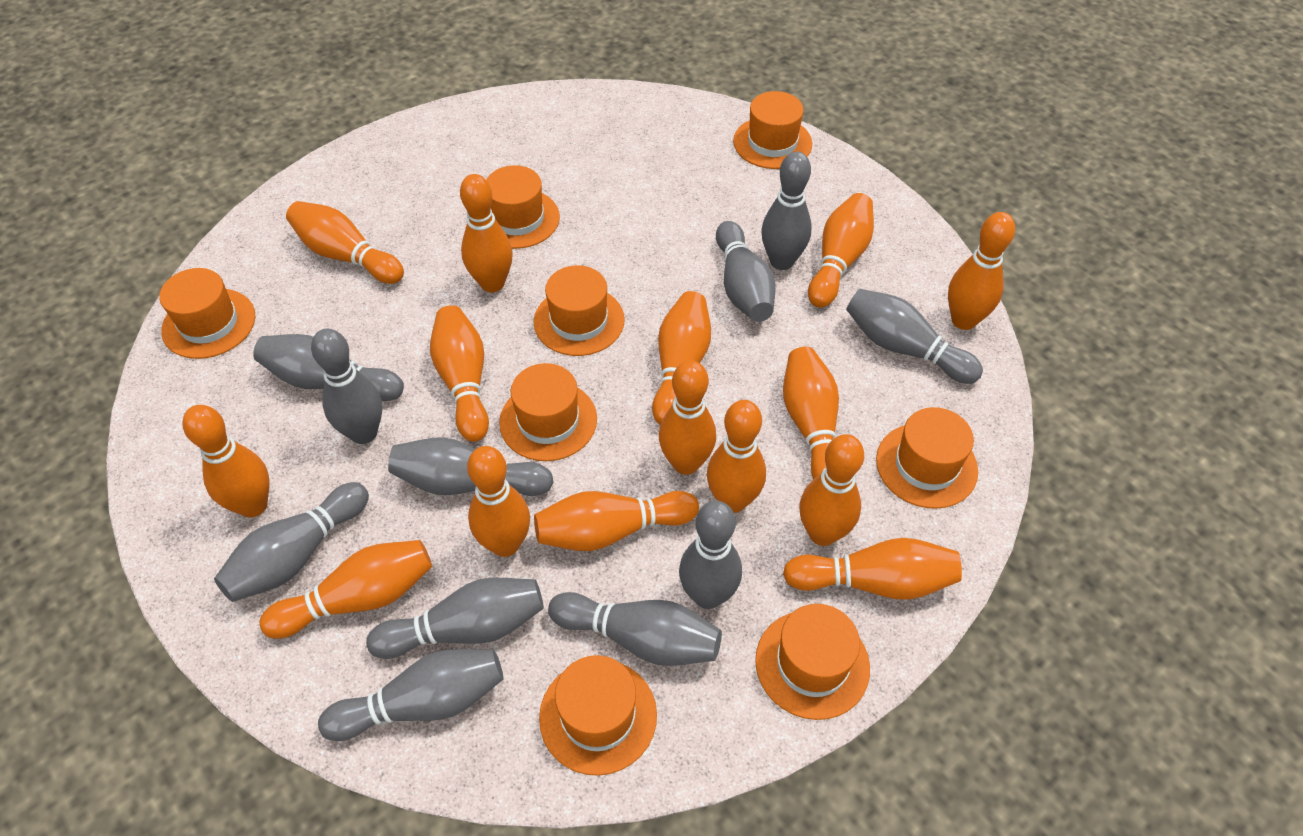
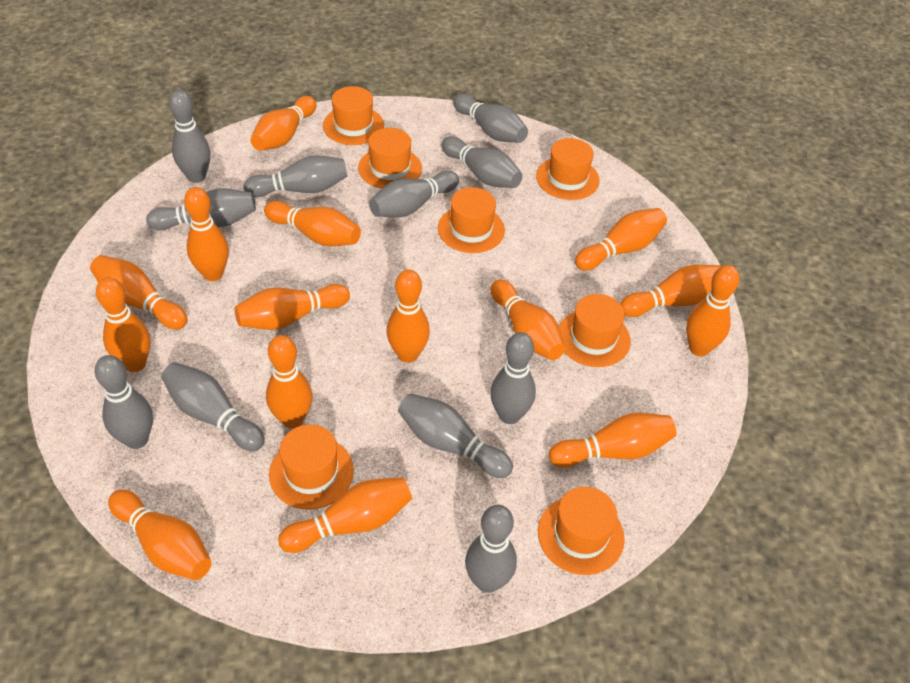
orange hat: 8 -> 7

